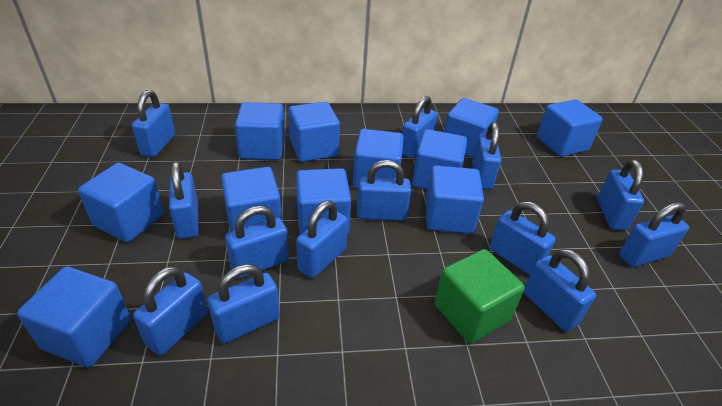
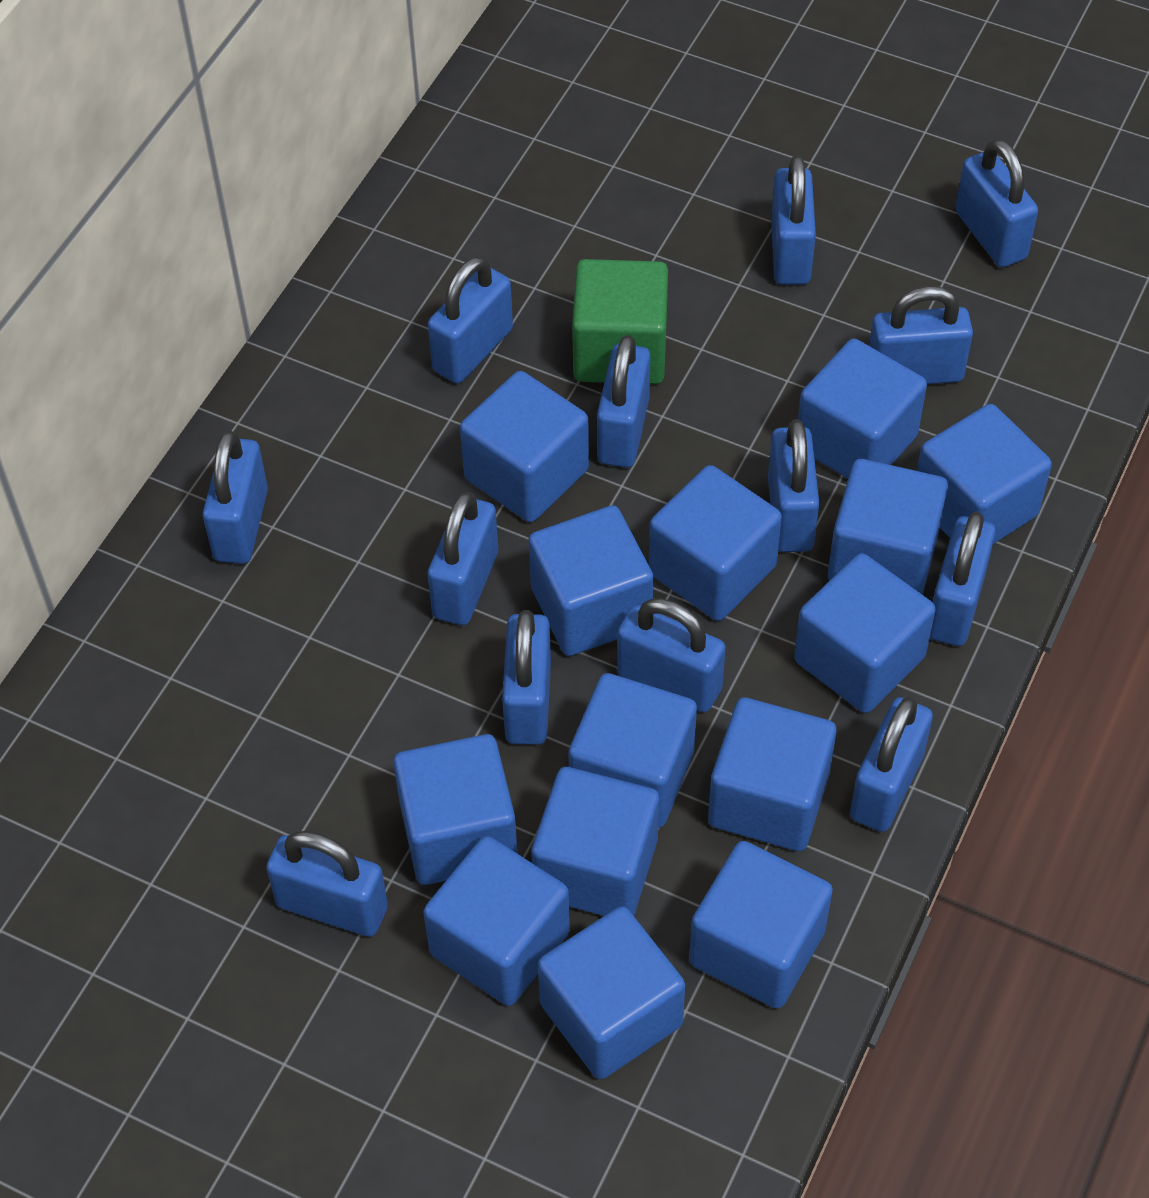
blue cube: 11 -> 14

